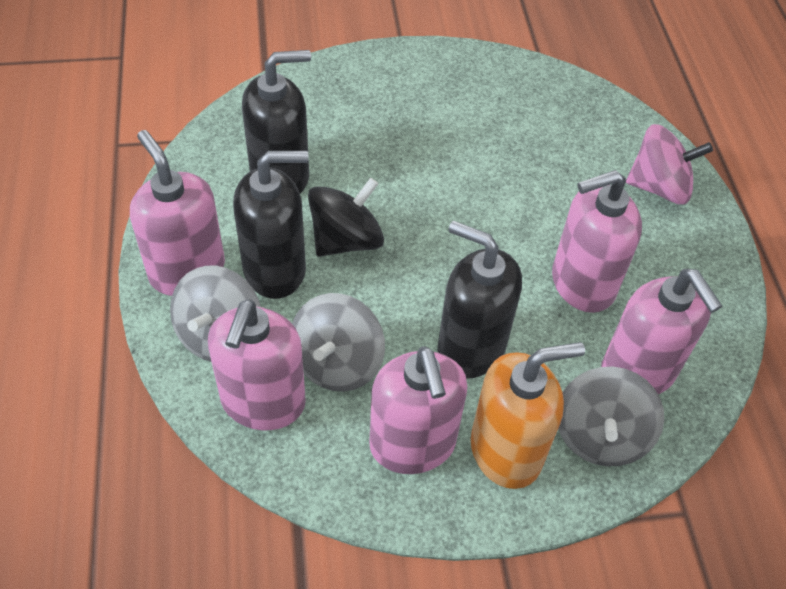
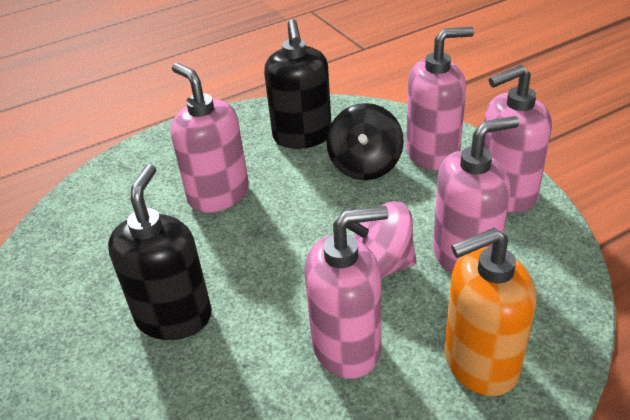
black soap dispenser: 3 -> 2
grey spinning top: 3 -> 0

